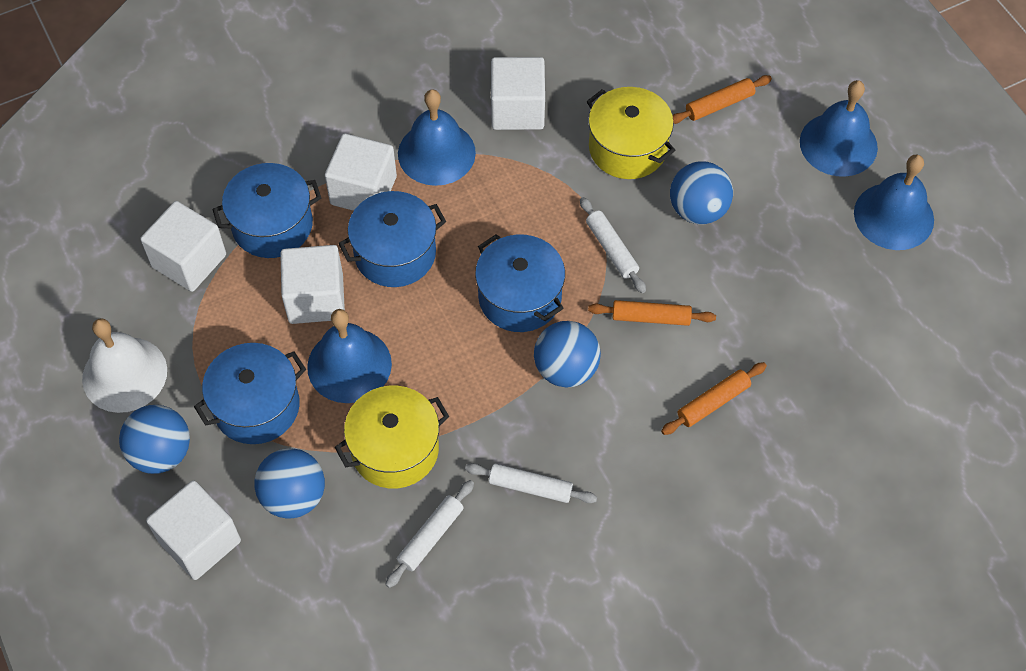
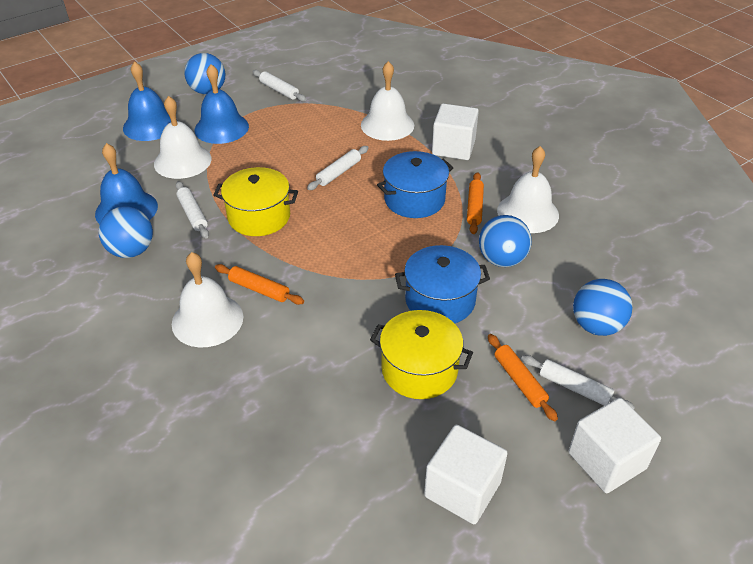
blue bell: 4 -> 3
blue pot: 4 -> 2
white bell: 1 -> 4
white cube: 5 -> 3
white rolling pin: 3 -> 4

